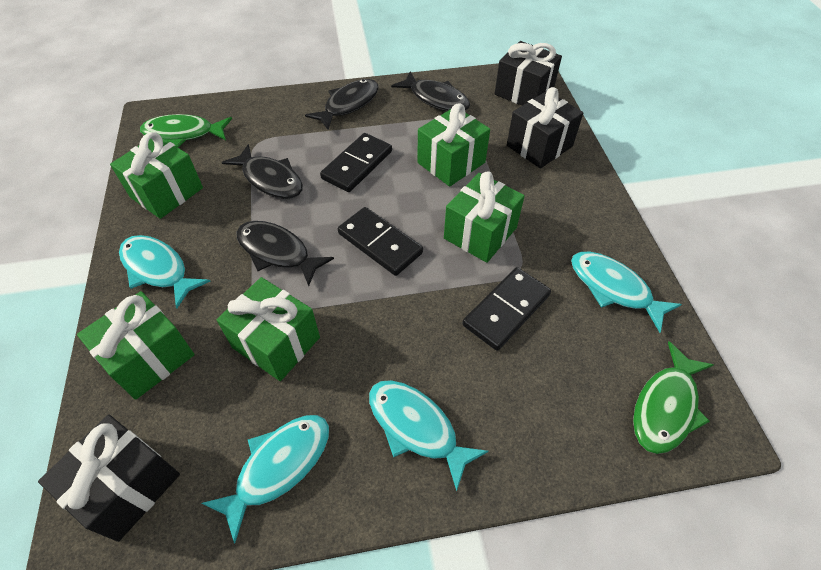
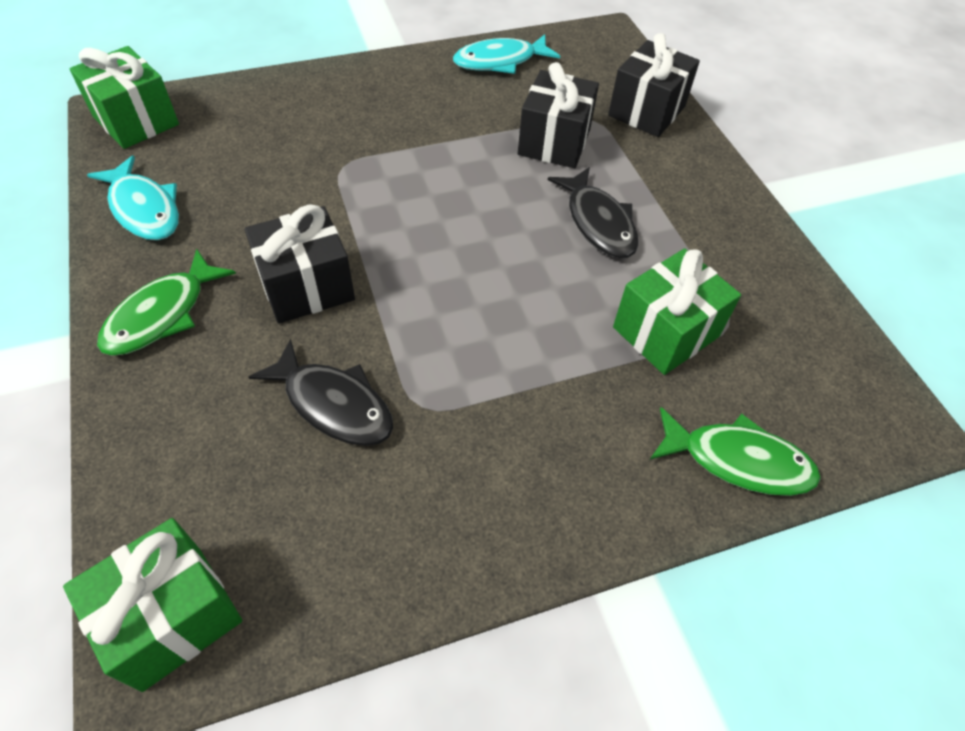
black domino: 3 -> 0
black fish: 4 -> 2
green gift: 5 -> 3
turquoise fish: 4 -> 2

